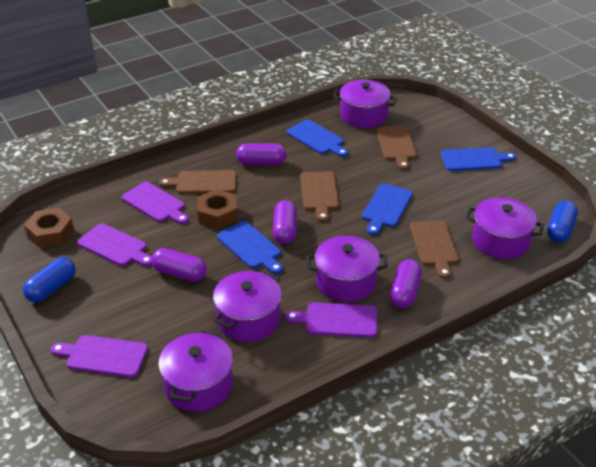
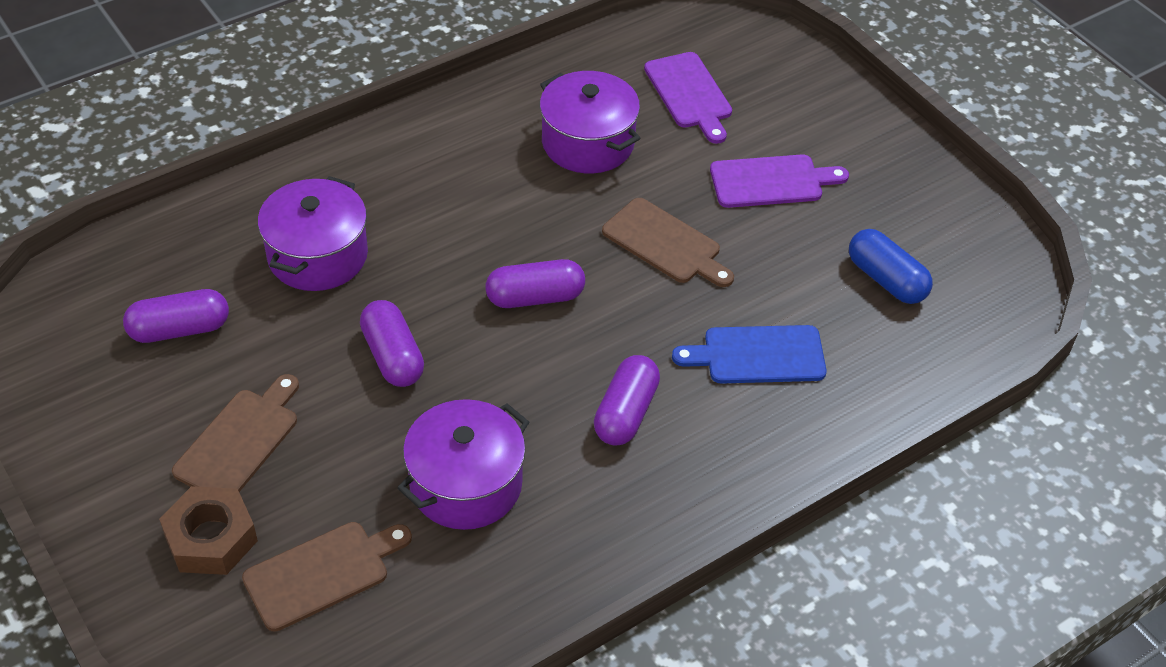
blue capsule: 2 -> 1
blue cutting board: 4 -> 1
brown cutting board: 4 -> 3
brown nut: 2 -> 1
purple cutting board: 4 -> 2
purple pot: 5 -> 3

